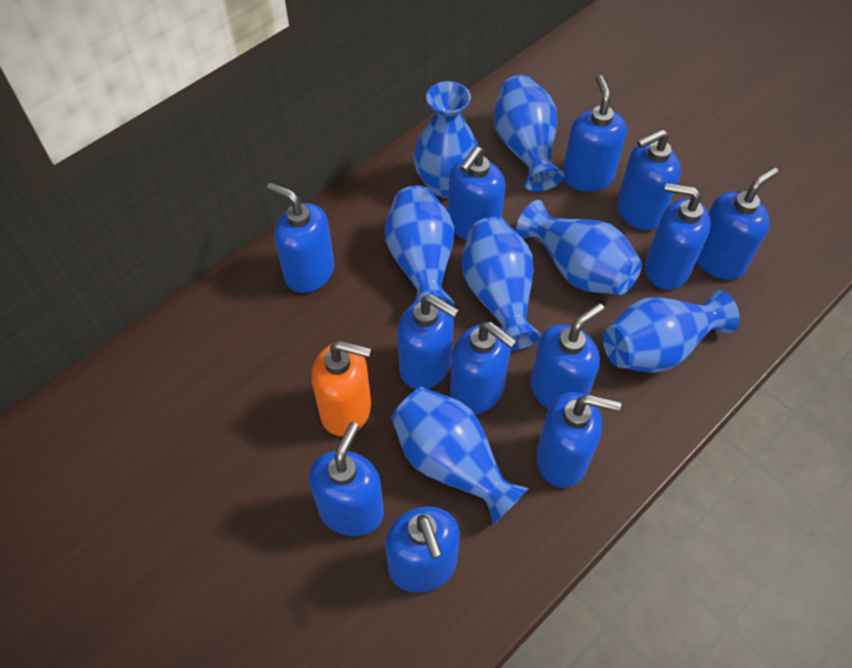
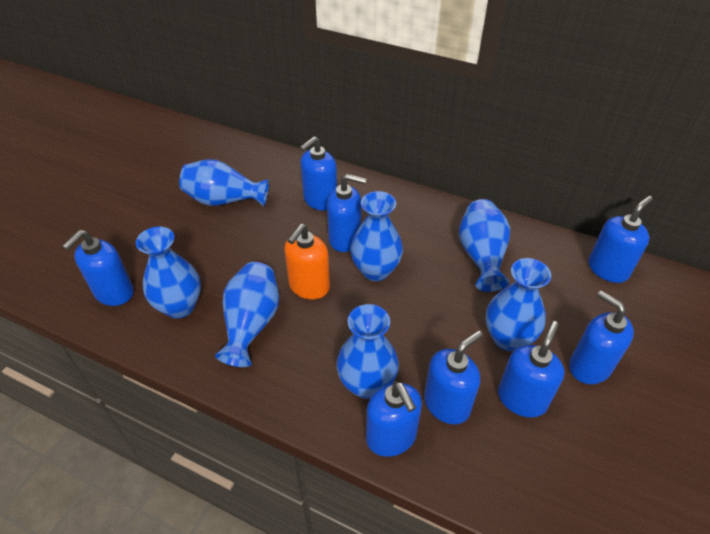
blue soap dispenser: 12 -> 8

